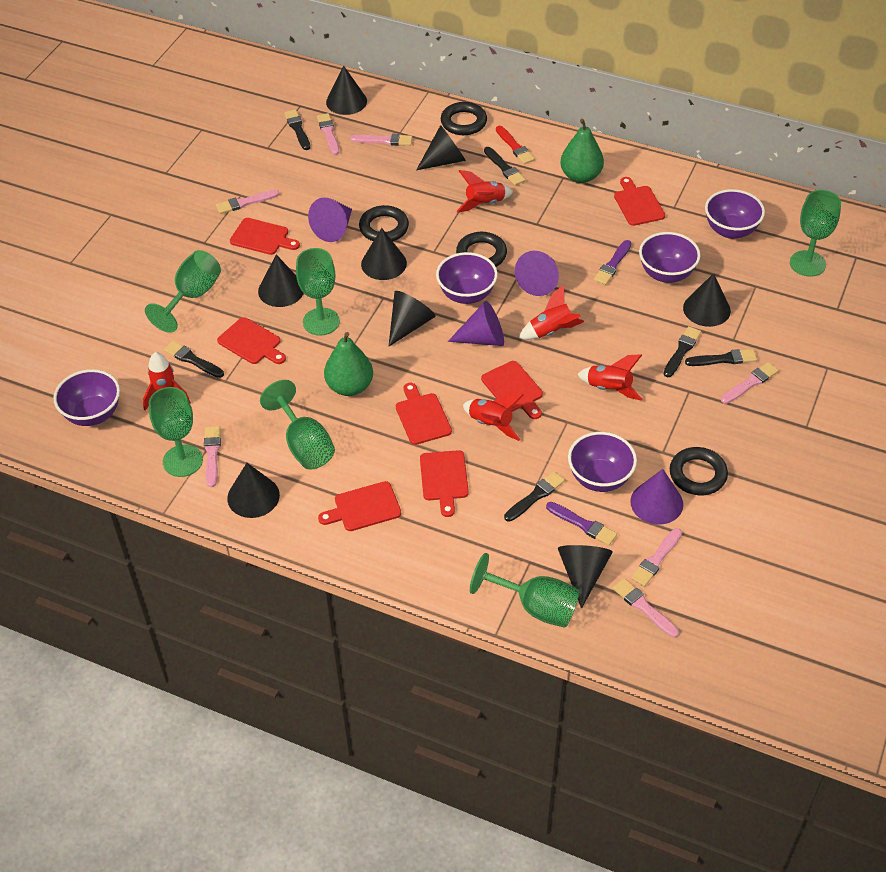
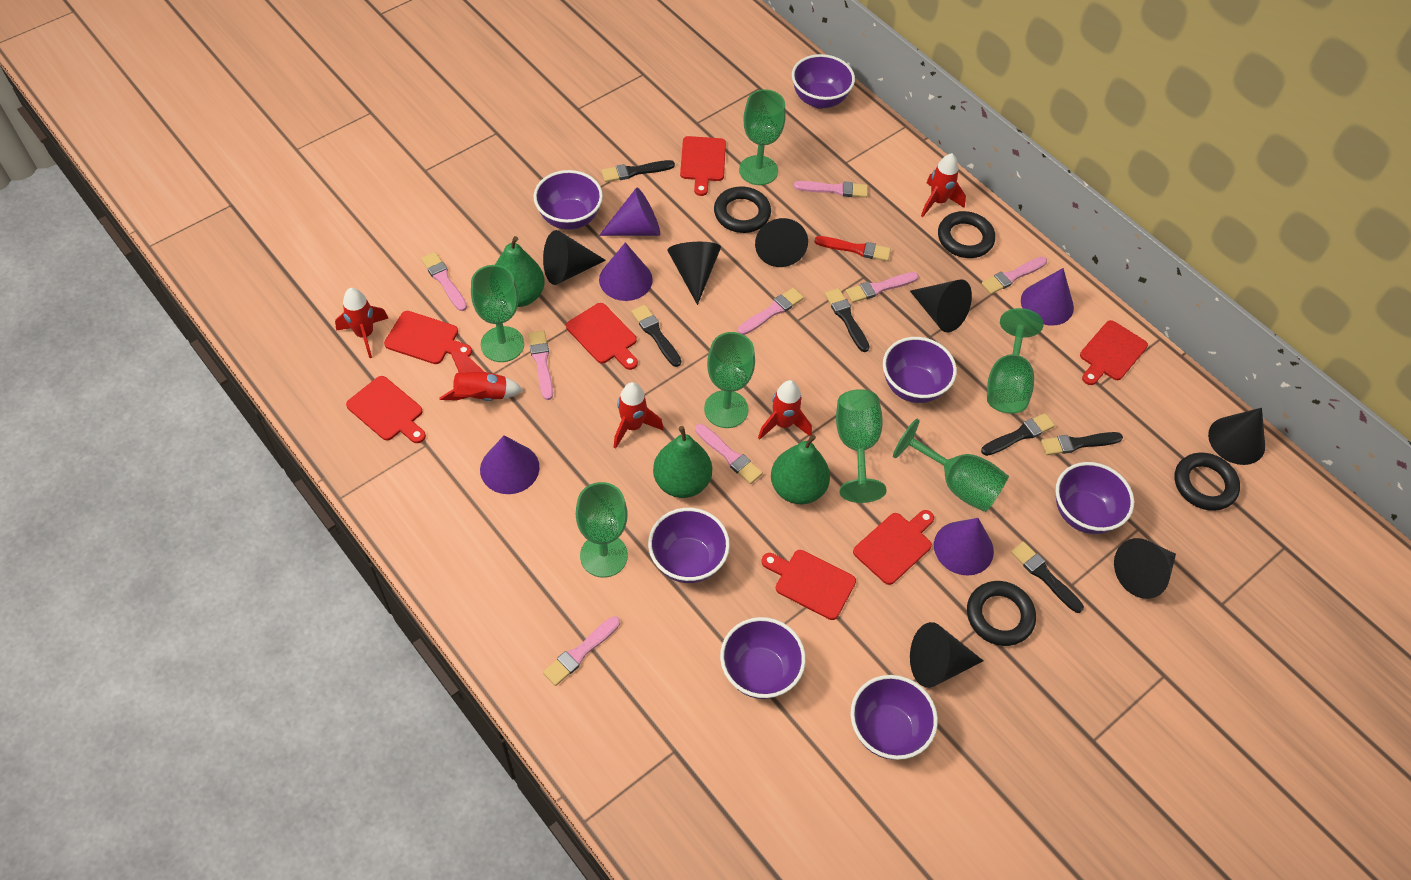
black cone: 8 -> 7
green goblet: 6 -> 7
green pear: 2 -> 3
pink brush: 7 -> 8
purple bowl: 5 -> 7
purple brush: 2 -> 0
purple cone: 4 -> 5

